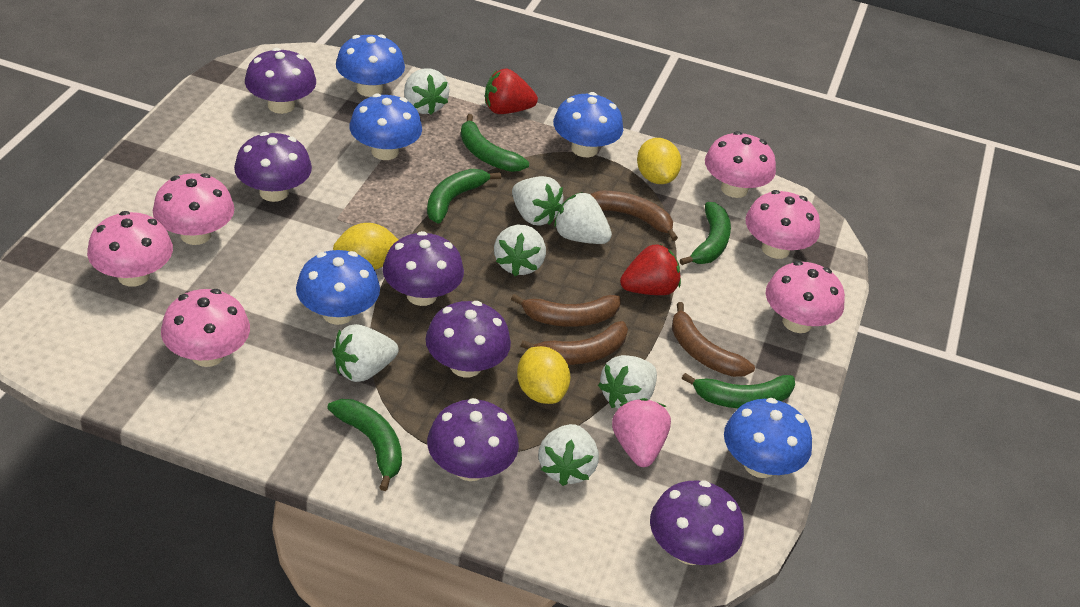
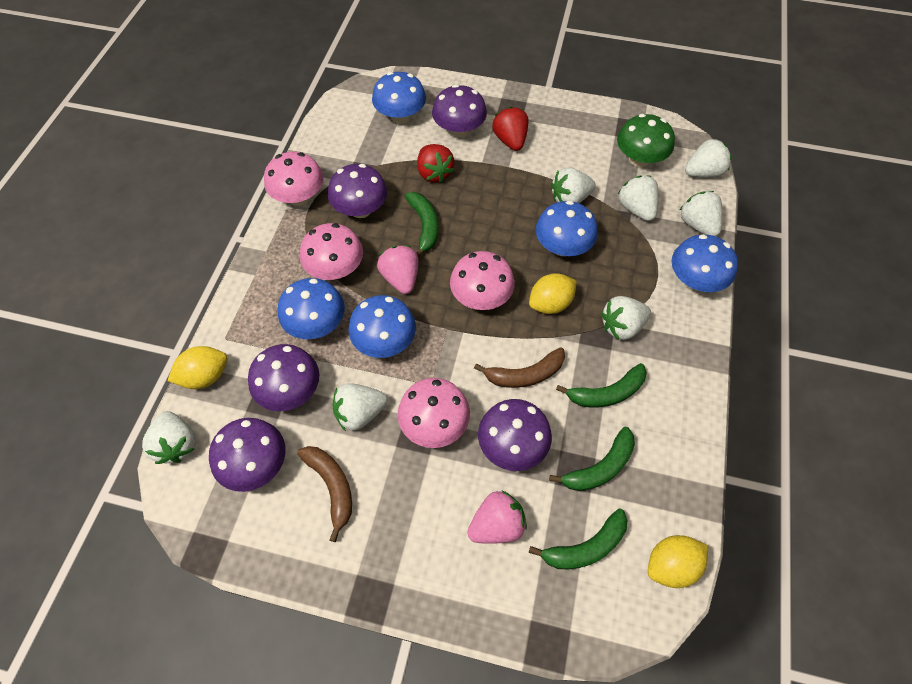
brown banana: 4 -> 2
green banana: 5 -> 4
green mushroom: 0 -> 1
pink mushroom: 6 -> 4
pink strawberry: 1 -> 2
purple mushroom: 6 -> 5

